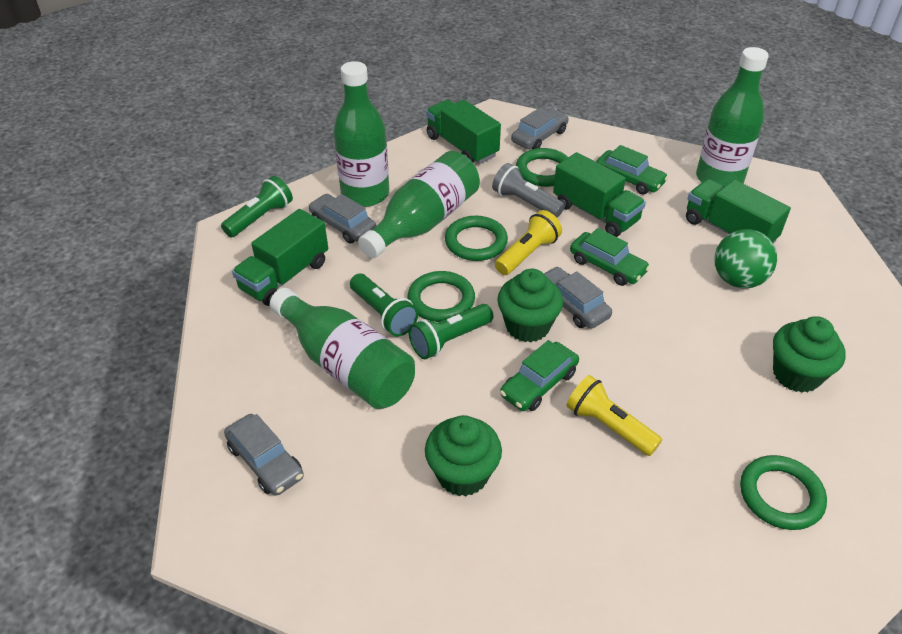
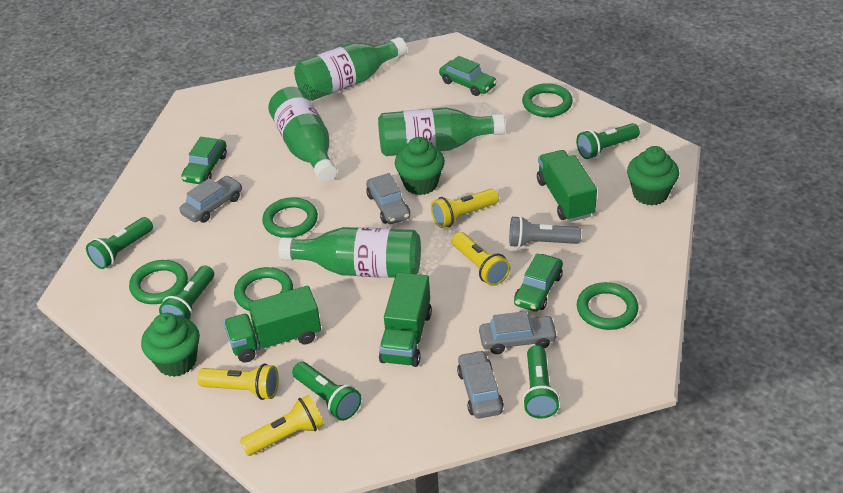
green ball: 1 -> 0
green flashlight: 3 -> 5
green ring: 4 -> 5
green truck: 4 -> 3
yellow flashlight: 2 -> 4

